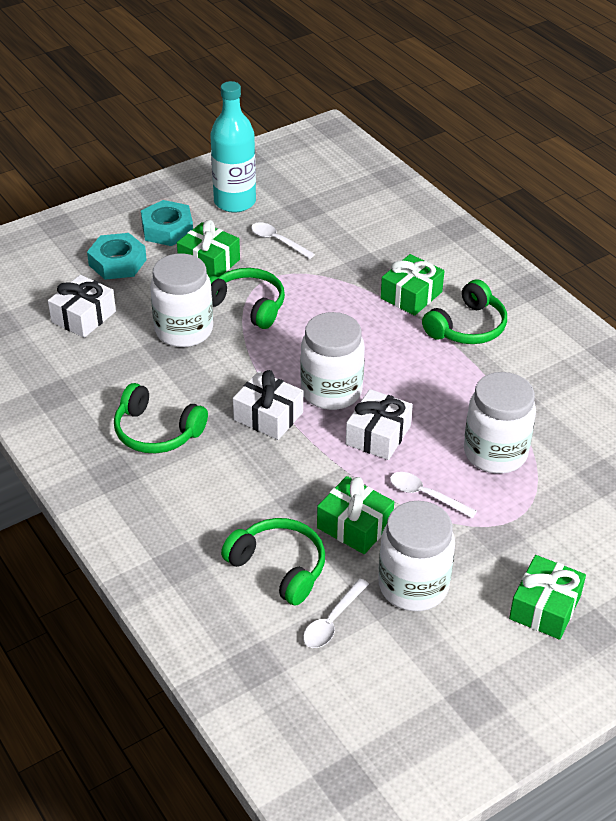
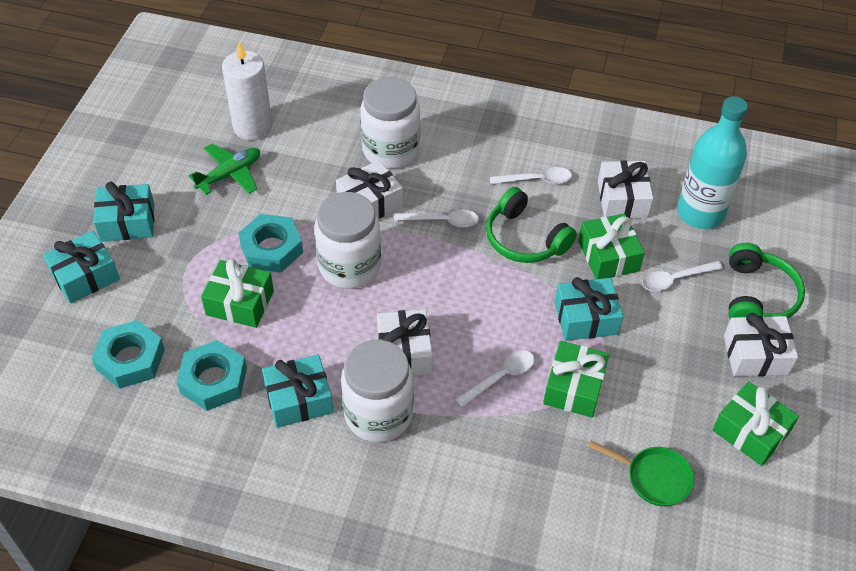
green headphones: 4 -> 2
green pan: 0 -> 1
green plane: 0 -> 1
turquoise gift: 0 -> 4
turquoise nut: 2 -> 3
white candle: 0 -> 1
white gift: 3 -> 4
white jar: 4 -> 3
white spoon: 3 -> 4

